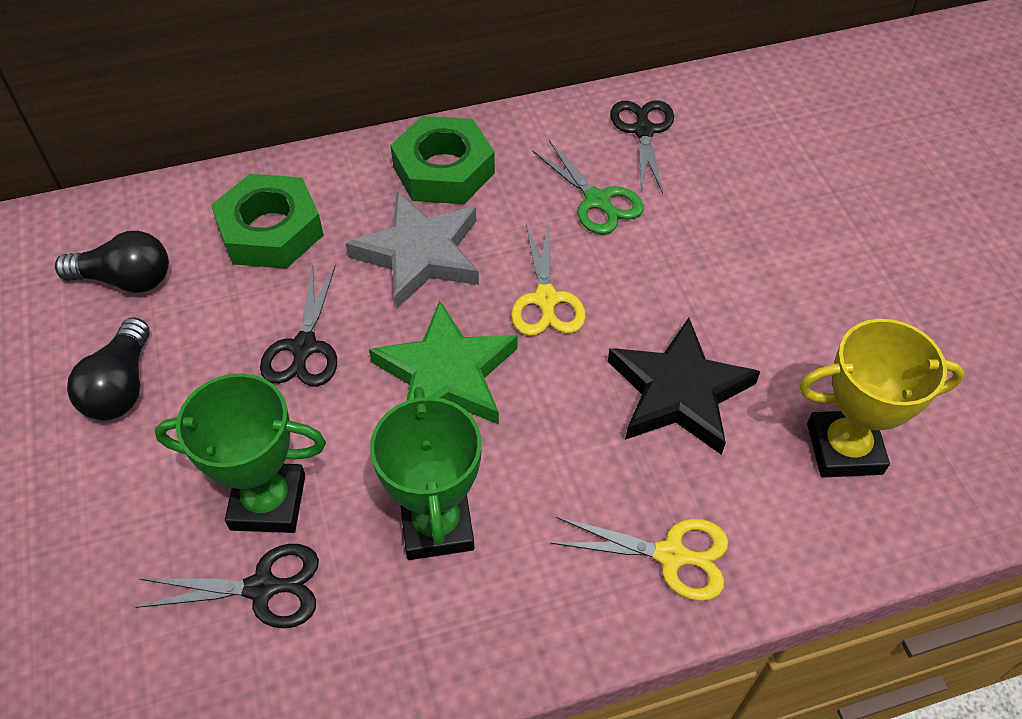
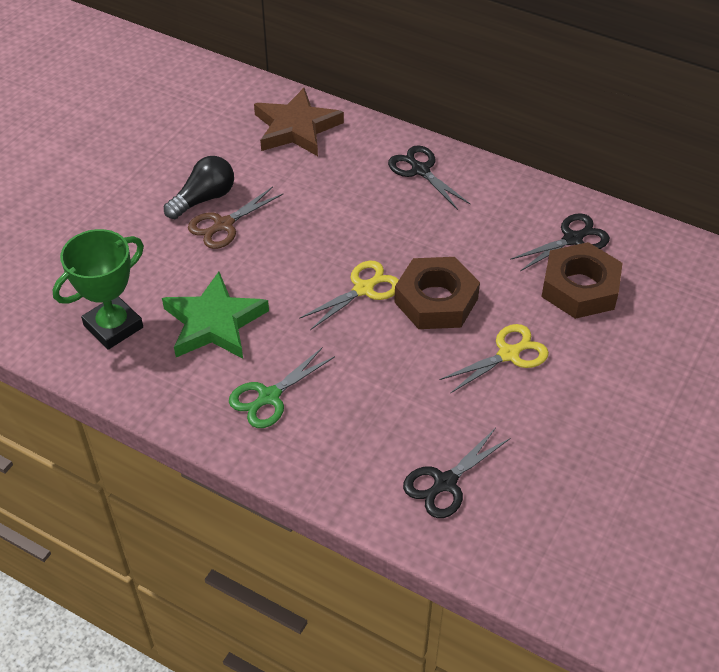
black light bulb: 2 -> 1
black star: 1 -> 0
brown nut: 0 -> 2
brown scissors: 0 -> 1
brown star: 0 -> 1
green nut: 2 -> 0
green trophy: 2 -> 1
grey star: 1 -> 0
yellow trophy: 1 -> 0

